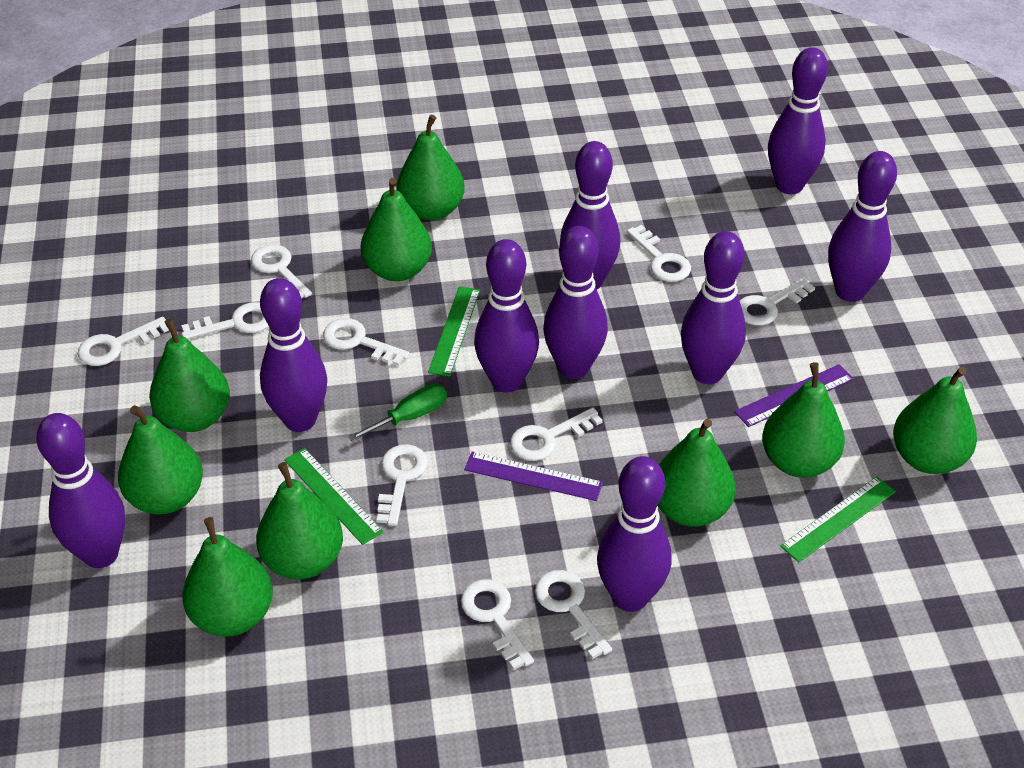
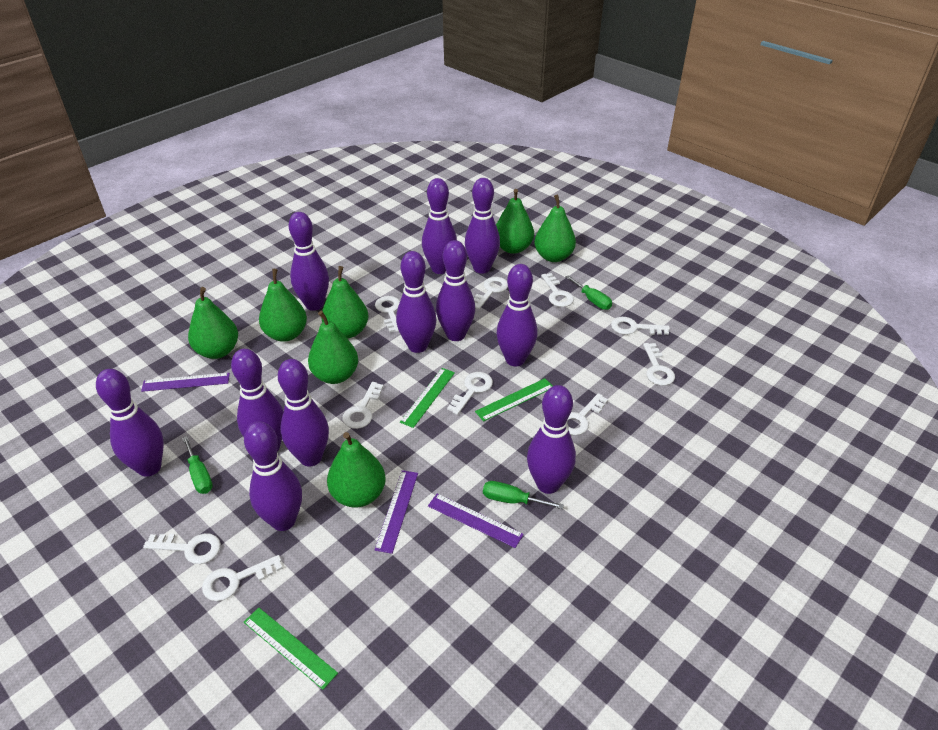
green pear: 9 -> 7
green screwdriver: 1 -> 3
purple bowling pin: 9 -> 11
purple ruler: 2 -> 3

